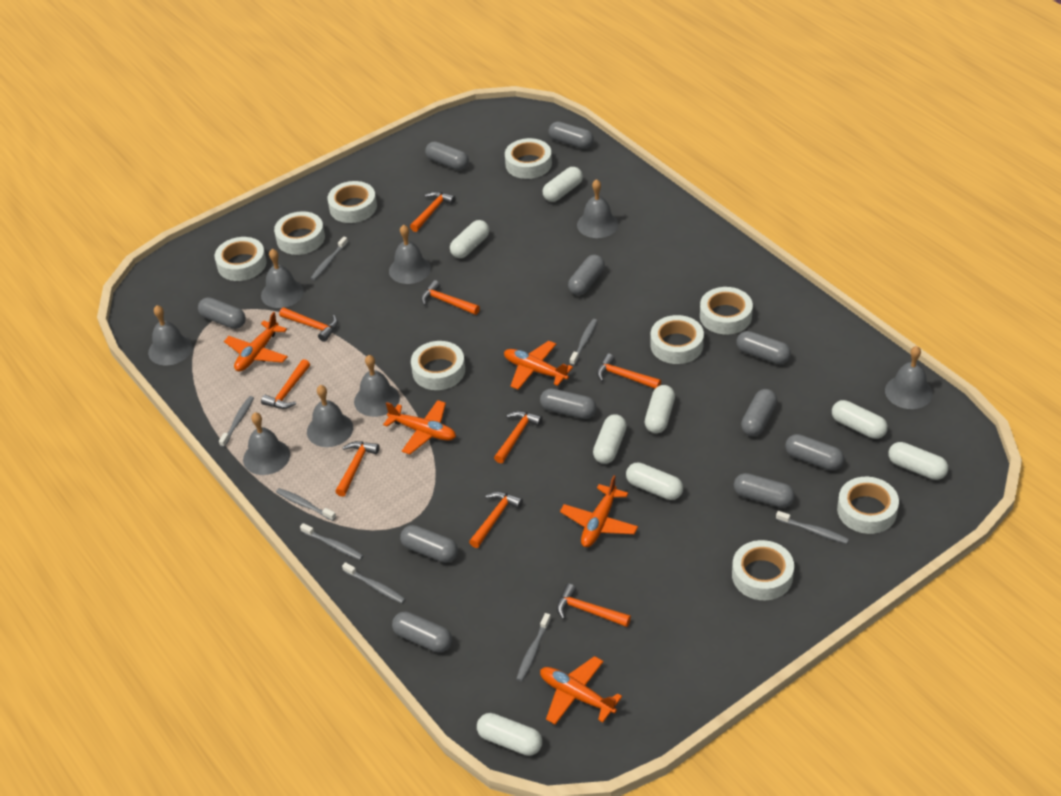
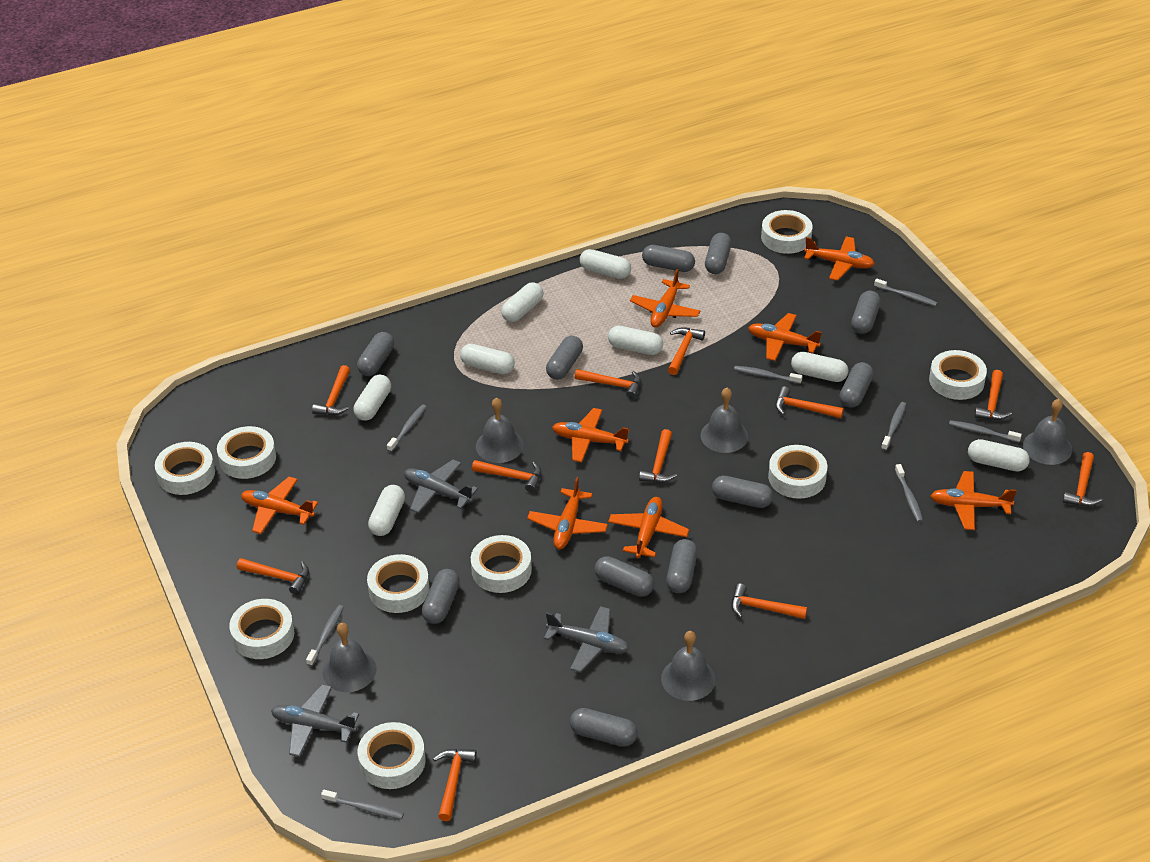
grey bell: 8 -> 5
grey plane: 0 -> 3
orange hammer: 9 -> 11
orange plane: 5 -> 8

